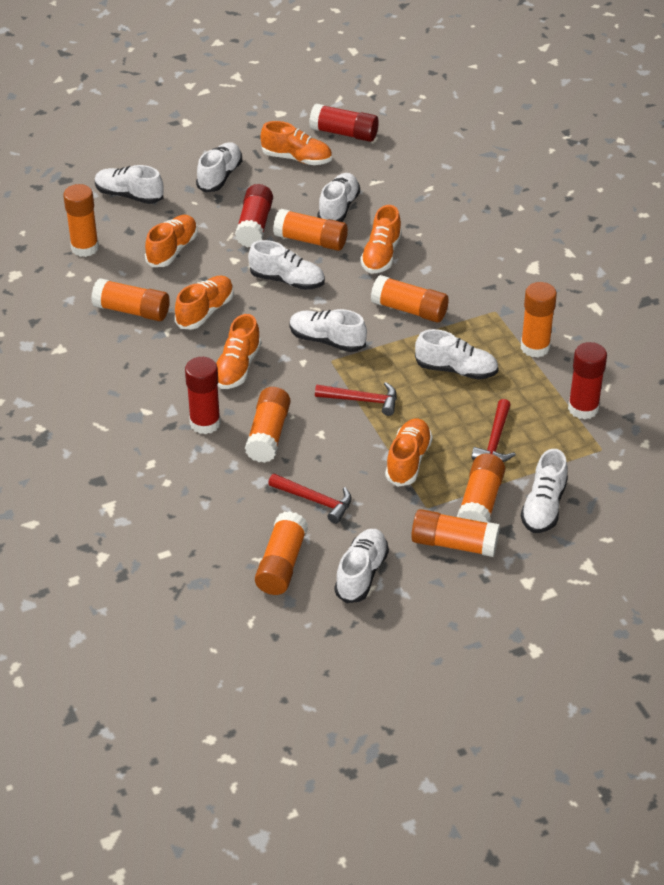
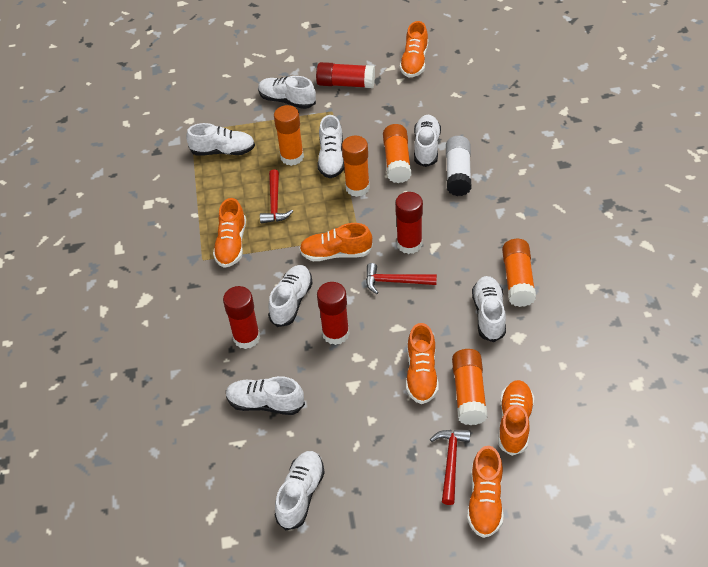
orange glue stick: 9 -> 5
white glue stick: 0 -> 1

